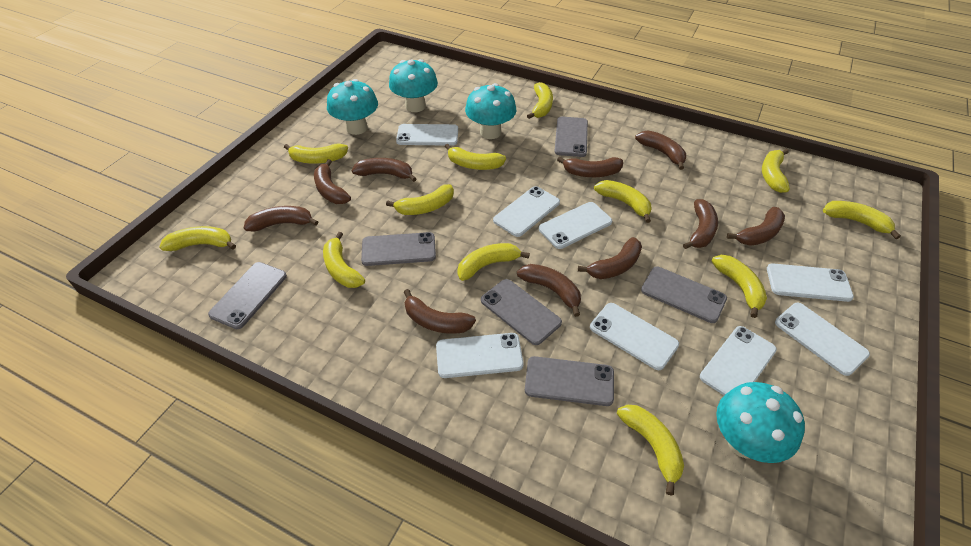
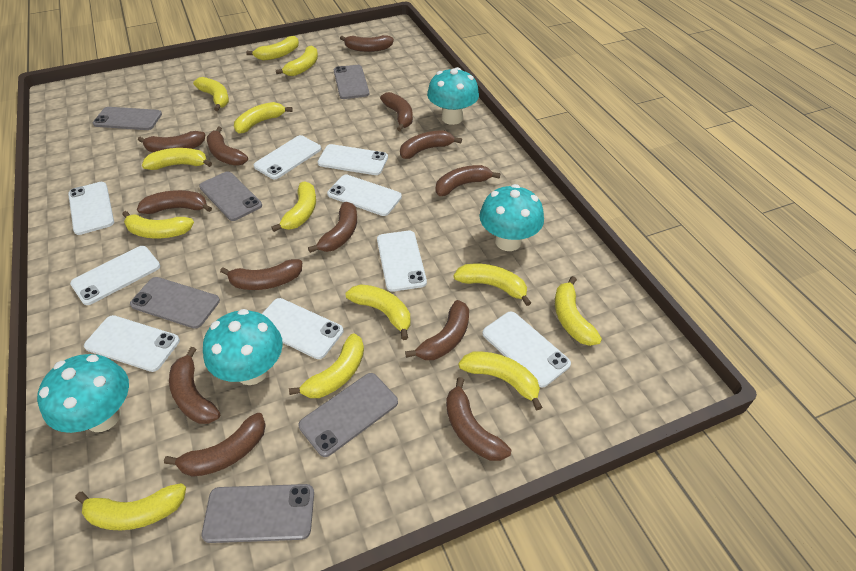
brown banana: 10 -> 13
white phone: 8 -> 9
yellow banana: 12 -> 13

